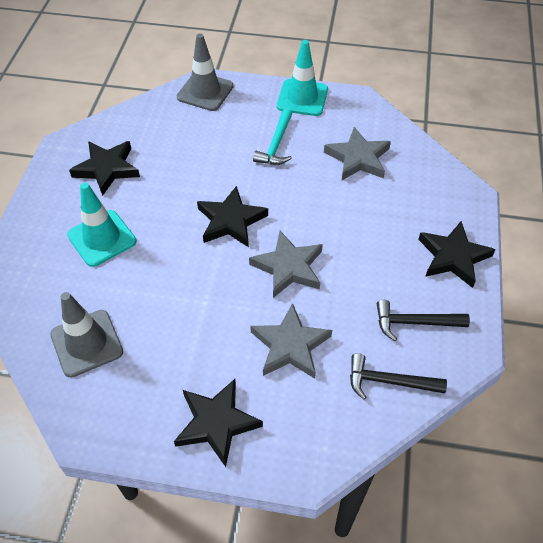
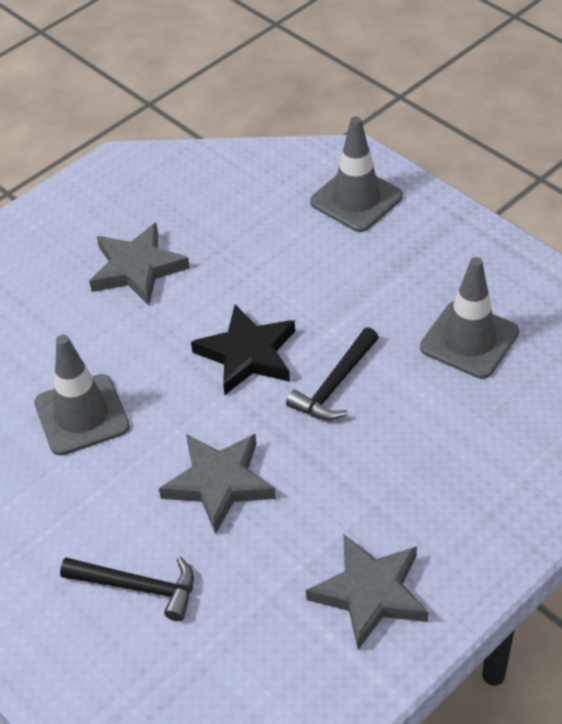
black star: 4 -> 1
grey traffic cone: 2 -> 3
turquoise hammer: 1 -> 0
turquoise traffic cone: 2 -> 0

